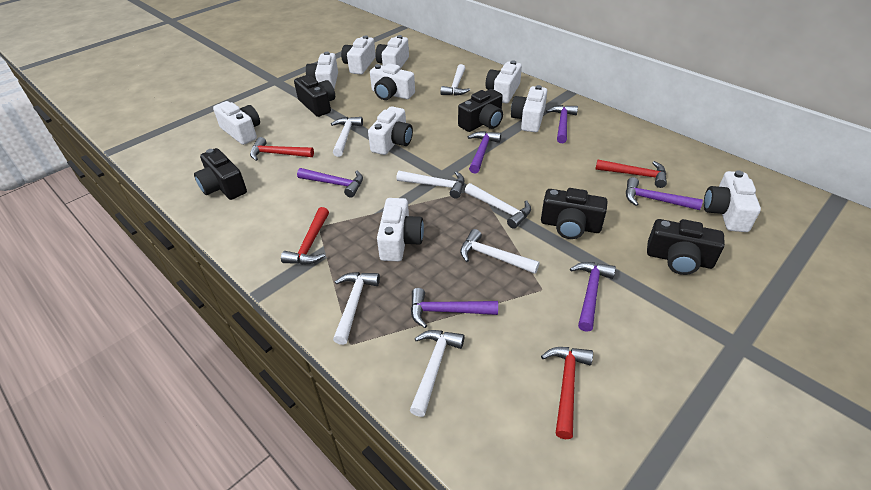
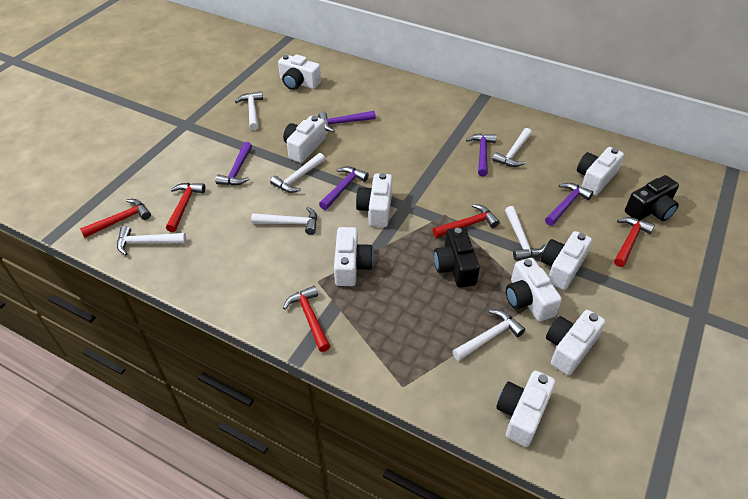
black camera: 5 -> 2
purple hammer: 6 -> 5
red hammer: 4 -> 5
white camera: 10 -> 9

